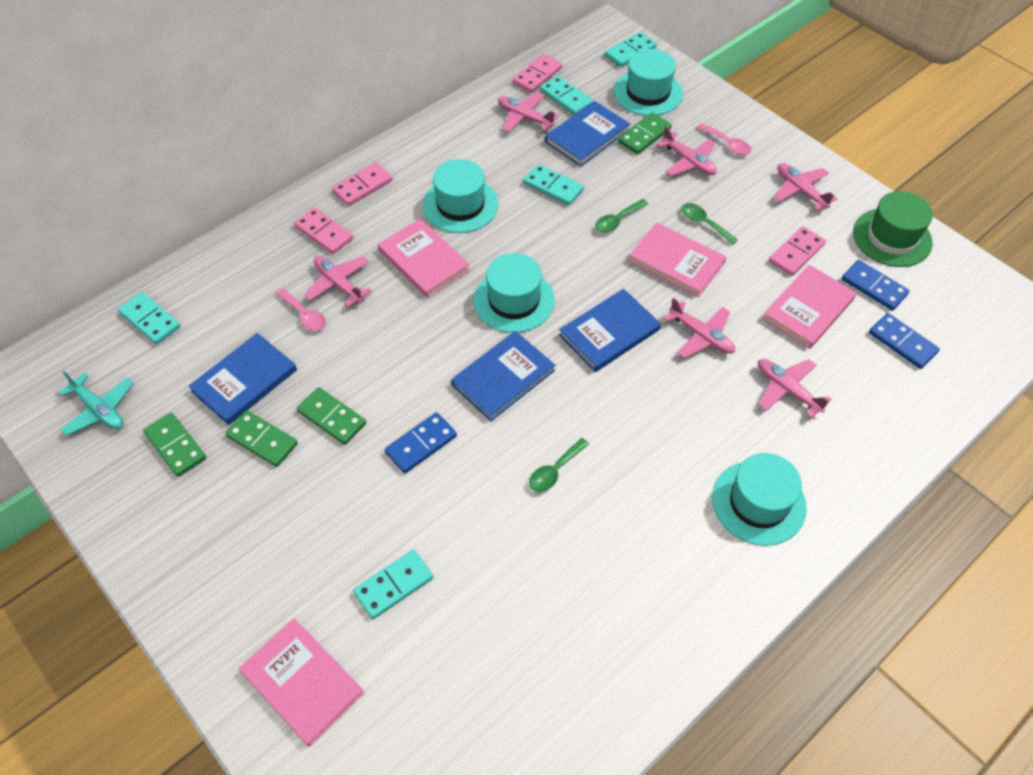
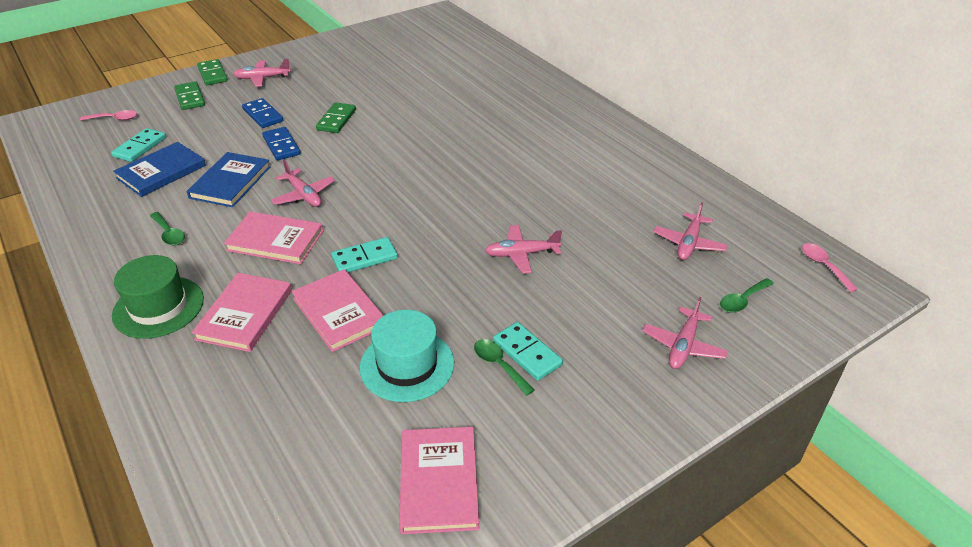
blue book: 4 -> 2
blue domino: 3 -> 2
green domino: 4 -> 3
pink domino: 4 -> 0
pink plane: 6 -> 5
turquoise domino: 5 -> 3
turquoise hat: 4 -> 1
turquoise plane: 1 -> 0

